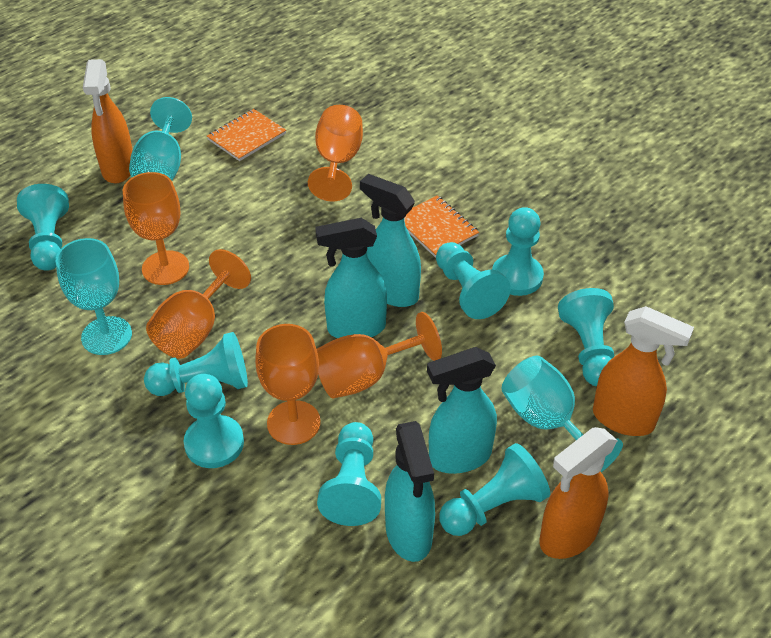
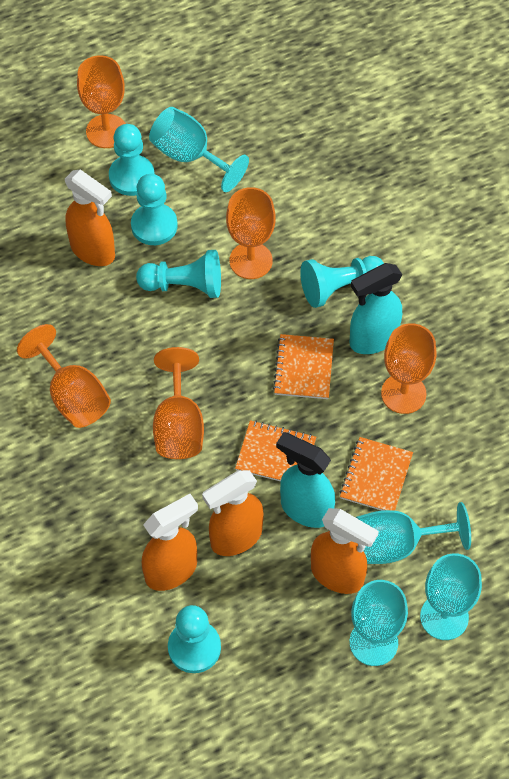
orange notebook: 2 -> 3
orange spray bottle: 3 -> 4
turquoise goblet: 3 -> 4
turquoise pawn: 8 -> 5
turquoise spray bottle: 4 -> 2

